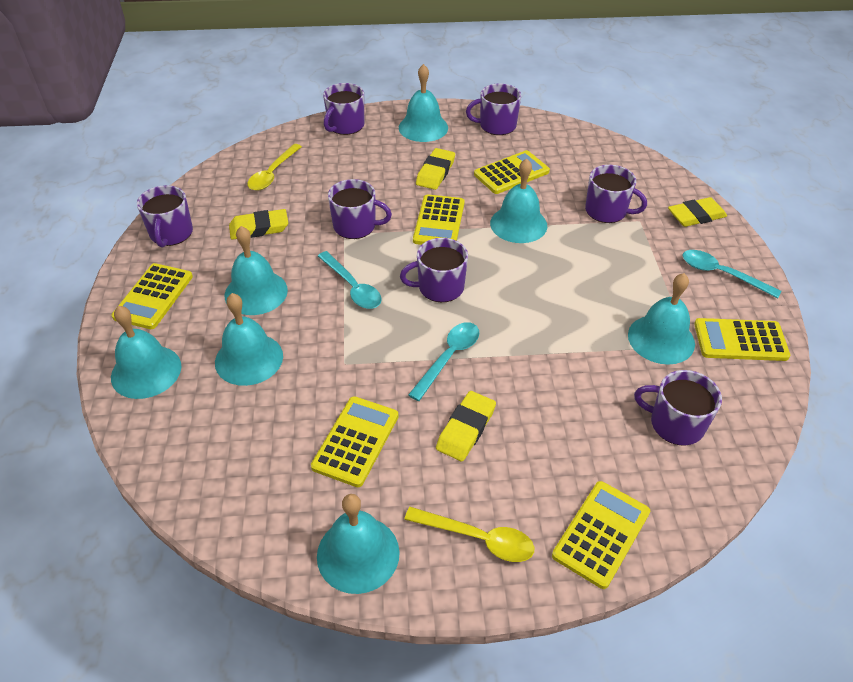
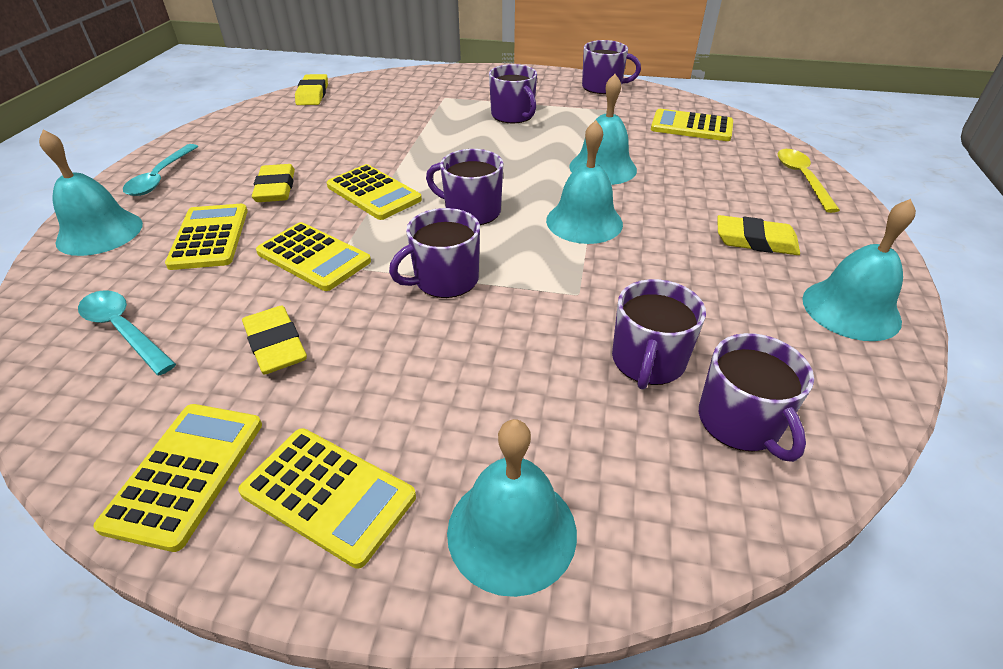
purple mug: 7 -> 6
turquoise bell: 7 -> 5
turquoise spoon: 3 -> 2
yellow spoon: 2 -> 1

